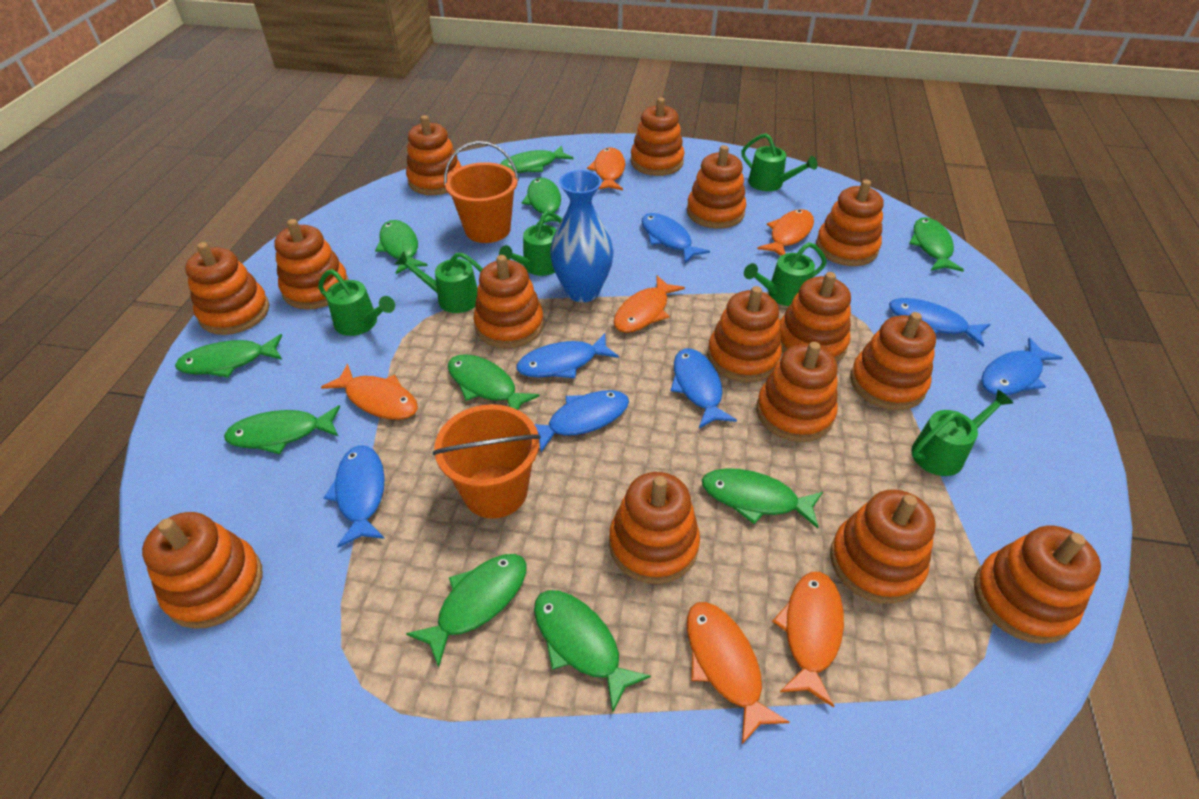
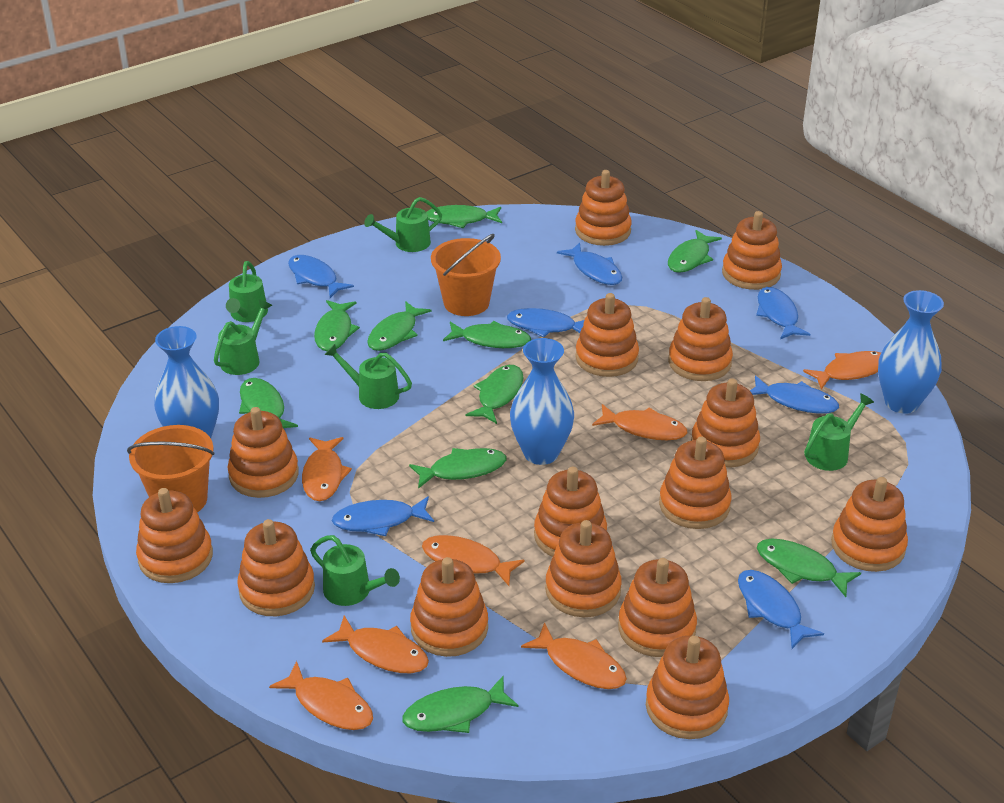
blue vase: 1 -> 3
orange fish: 6 -> 7

